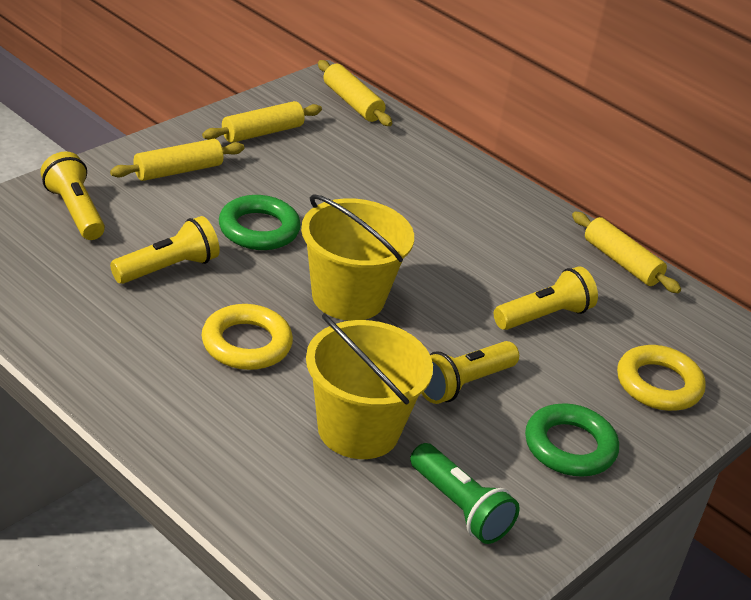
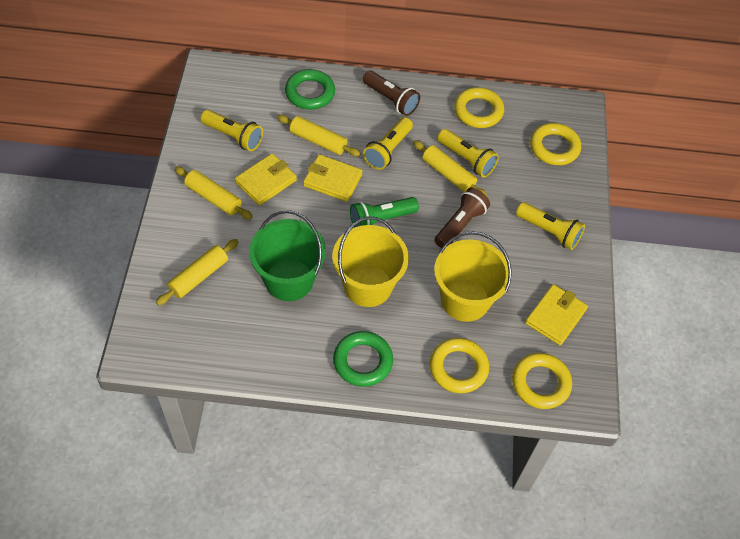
brown flashlight: 0 -> 2
green bucket: 0 -> 1
yellow ring: 2 -> 4
yellow wallet: 0 -> 3

